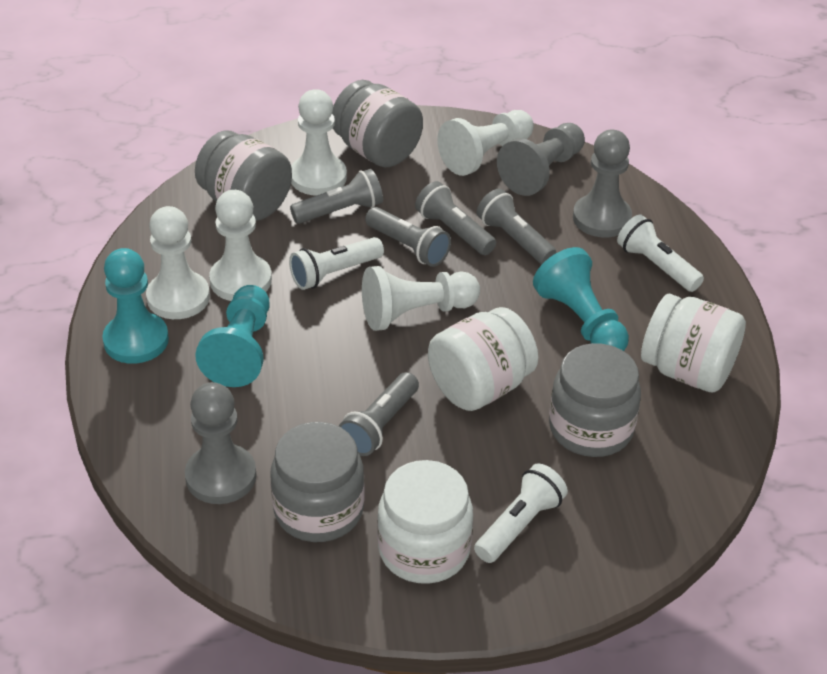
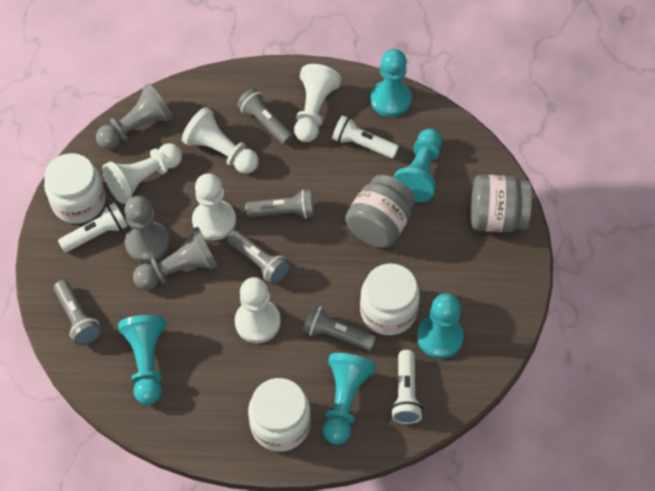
grey jar: 4 -> 2
turquoise pawn: 3 -> 5

